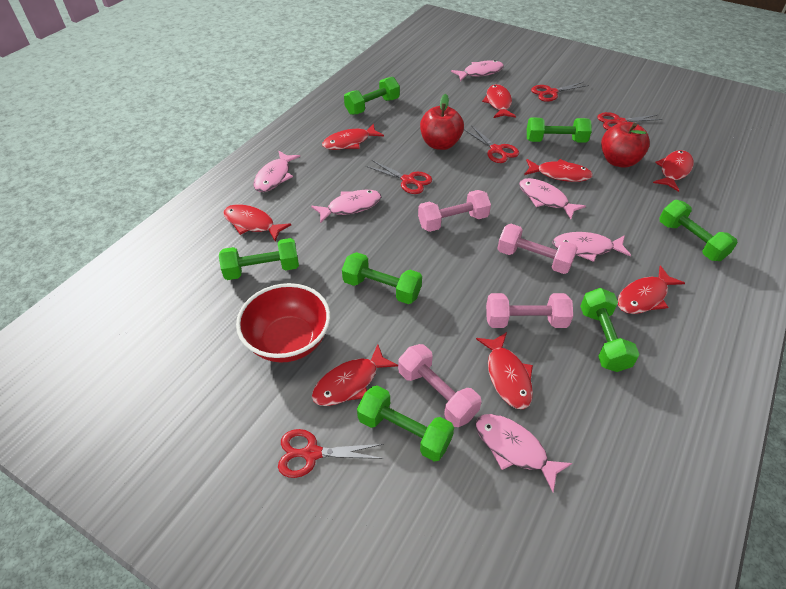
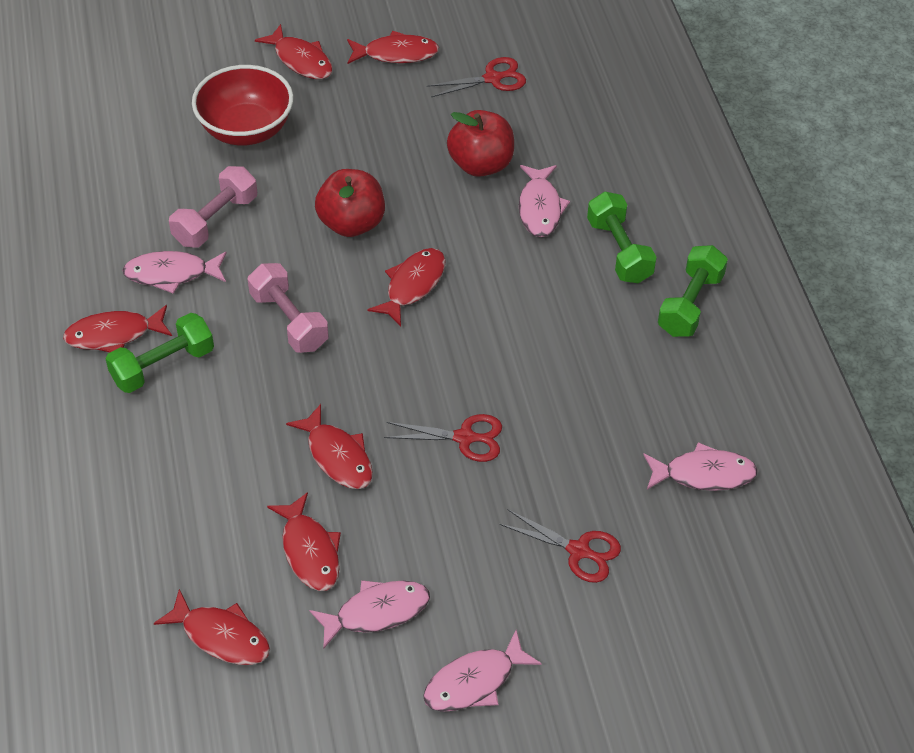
green dumbbell: 7 -> 3
pink dumbbell: 4 -> 2
pink fish: 6 -> 5
red fish: 8 -> 7
red scissors: 5 -> 3

